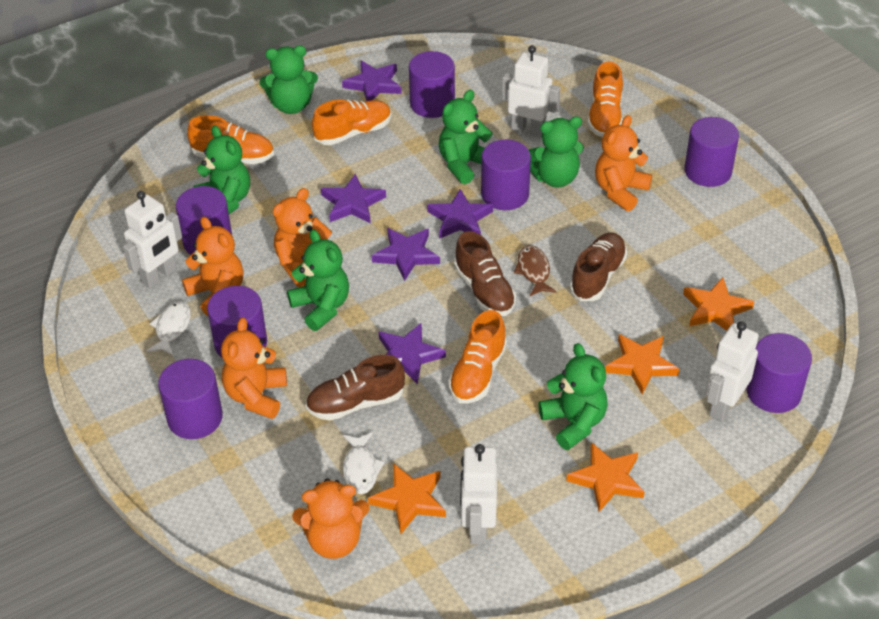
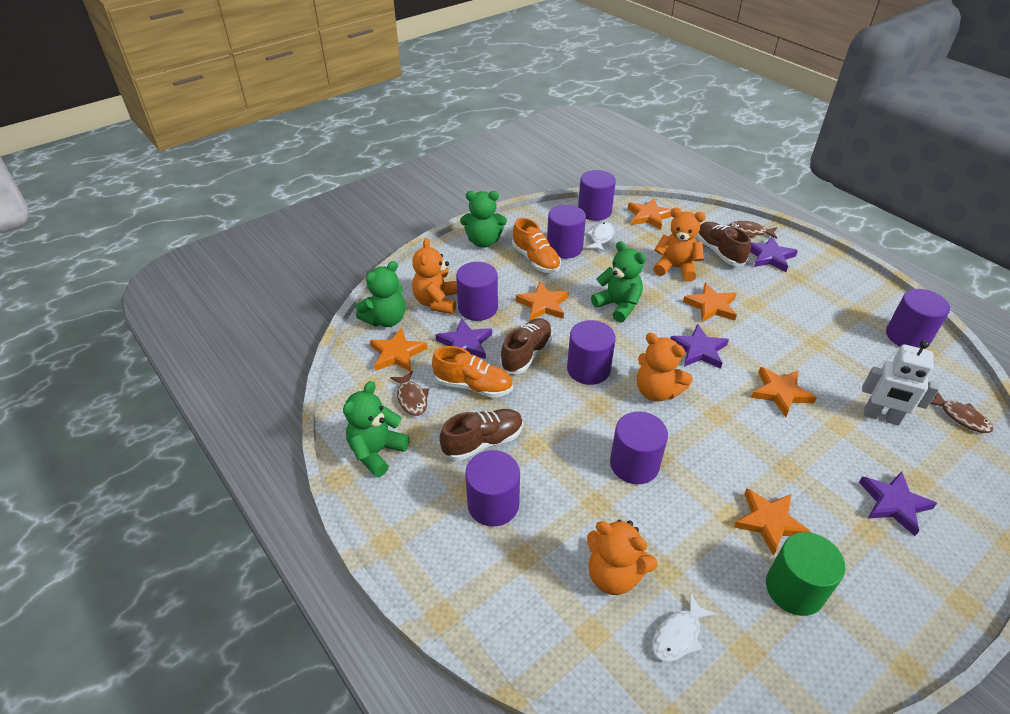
brown fish: 1 -> 3
green cylinder: 0 -> 1
green teddy bear: 6 -> 4
orange shoe: 4 -> 2
orange star: 4 -> 6
orange teddy bear: 5 -> 4
purple star: 5 -> 4
white robot: 4 -> 1

